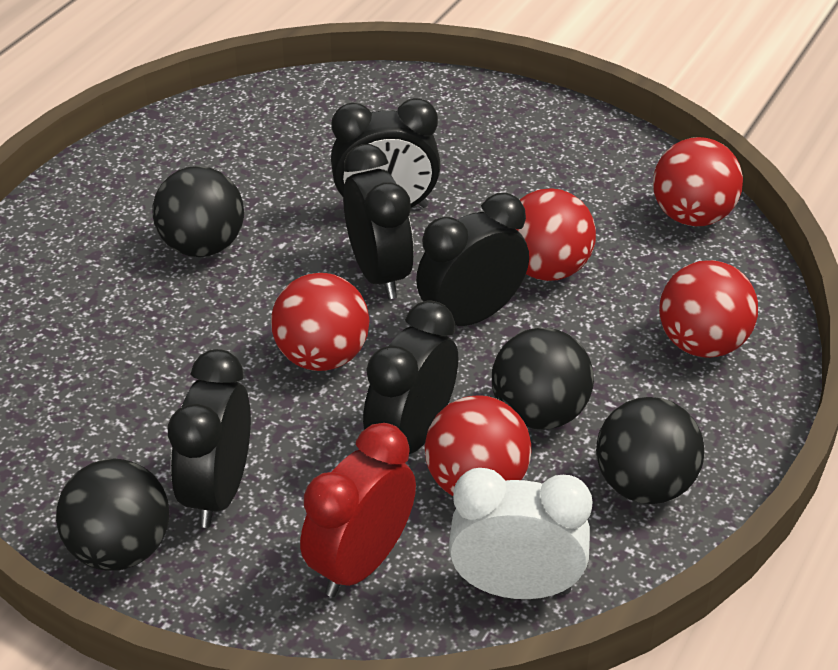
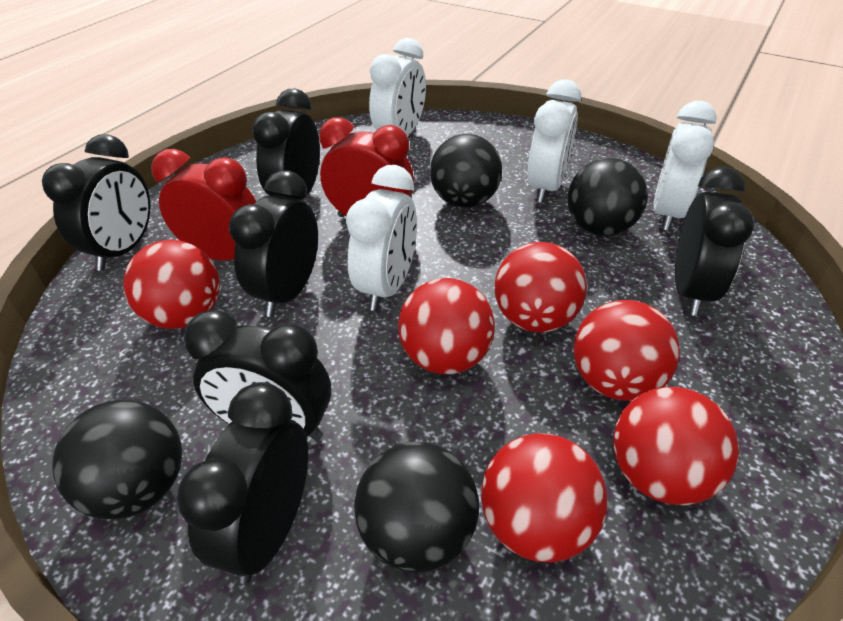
black clock: 5 -> 6
red ball: 5 -> 6
red clock: 1 -> 2
white clock: 1 -> 4

